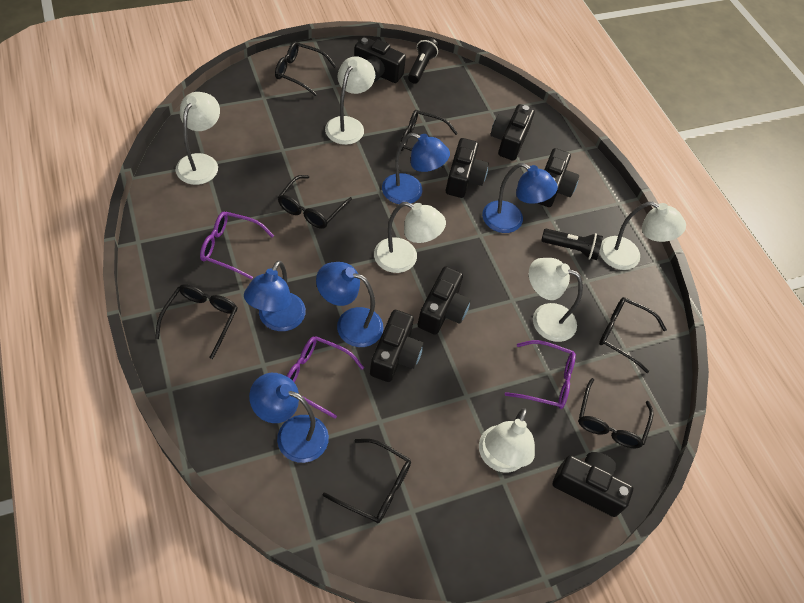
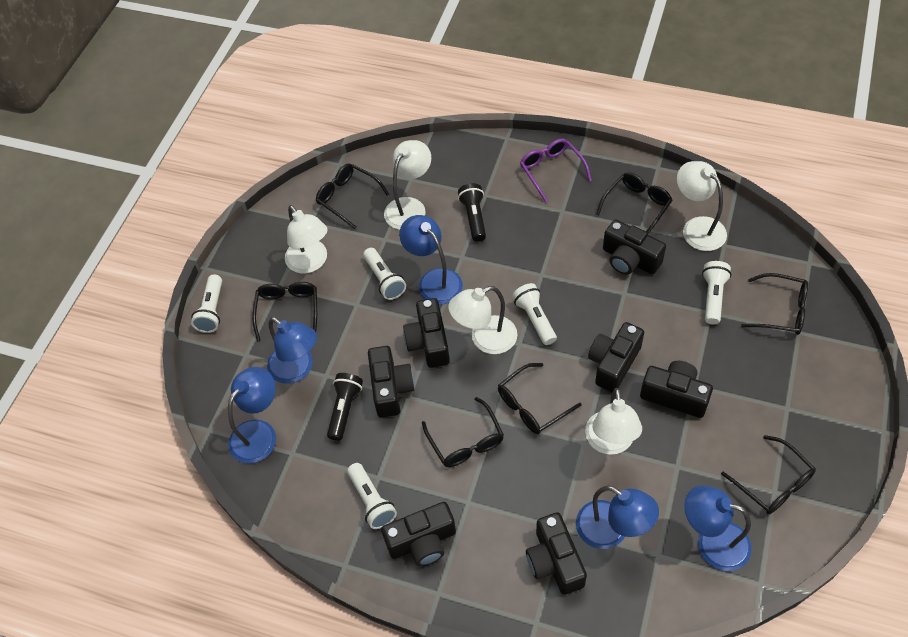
purple glasses: 3 -> 1
white flashlight: 0 -> 5
white lamp: 6 -> 5

